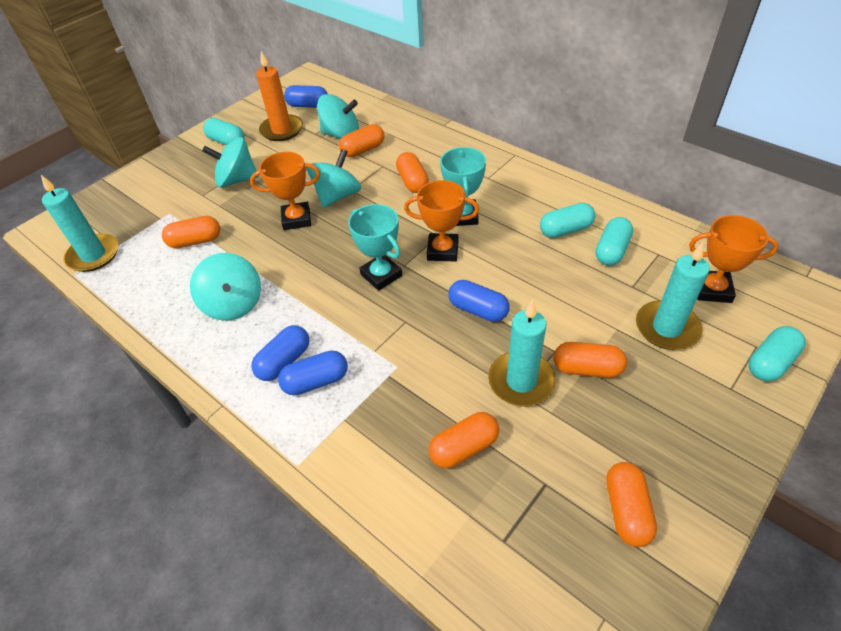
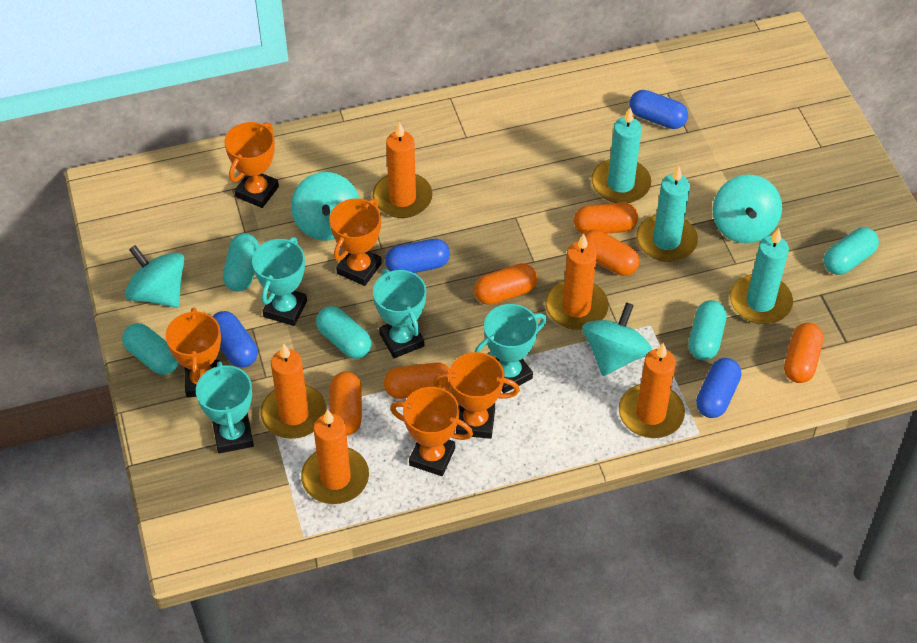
orange candle: 1 -> 5
orange trophy: 3 -> 5
turquoise capsule: 4 -> 5
turquoise trophy: 2 -> 4

